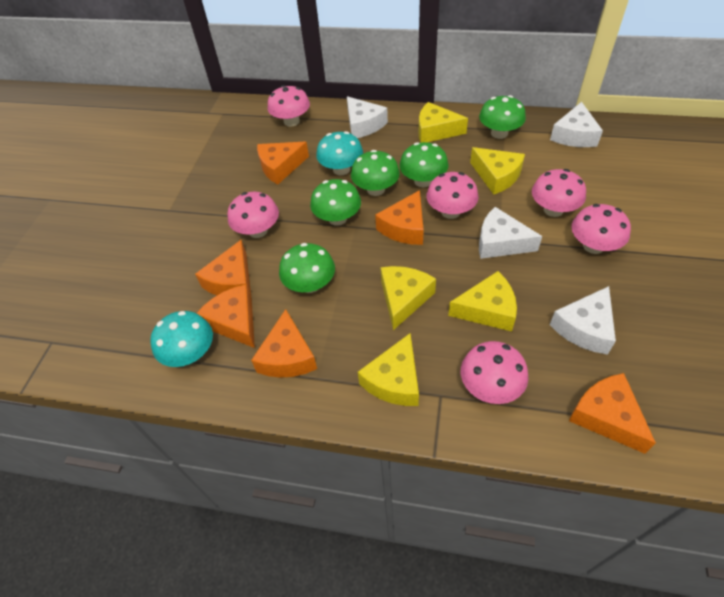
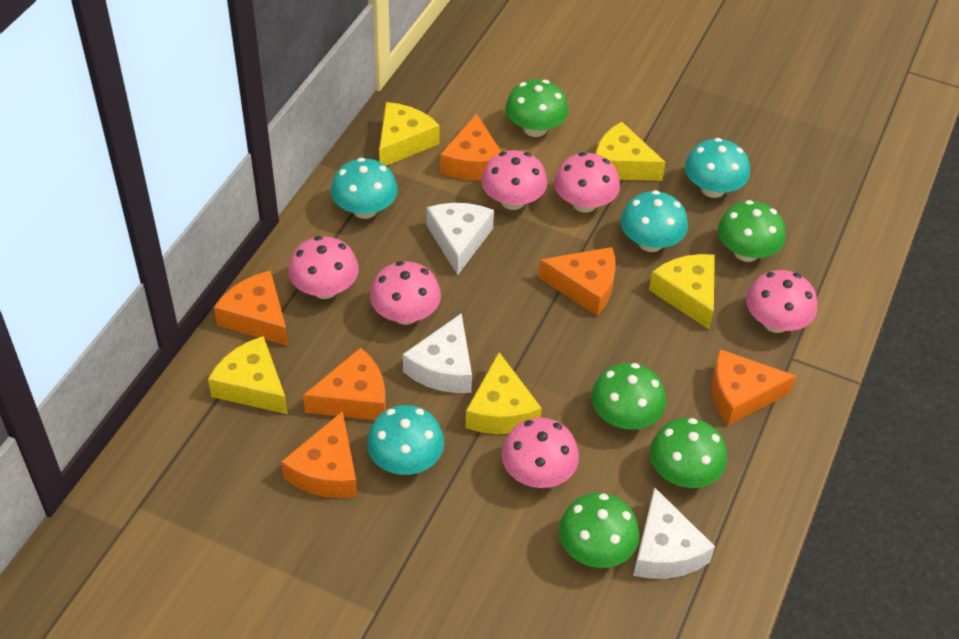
turquoise mushroom: 2 -> 4
white cheese: 4 -> 3

